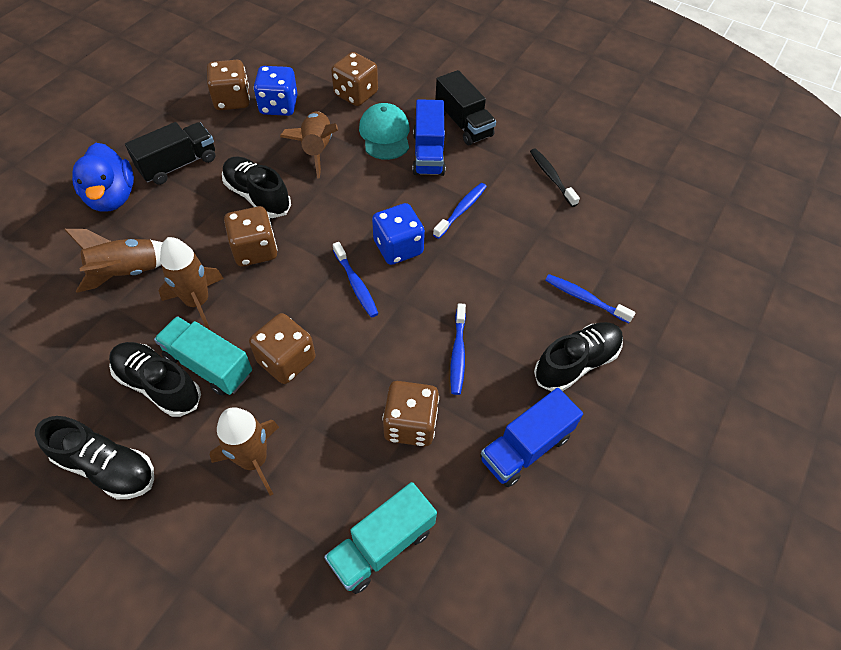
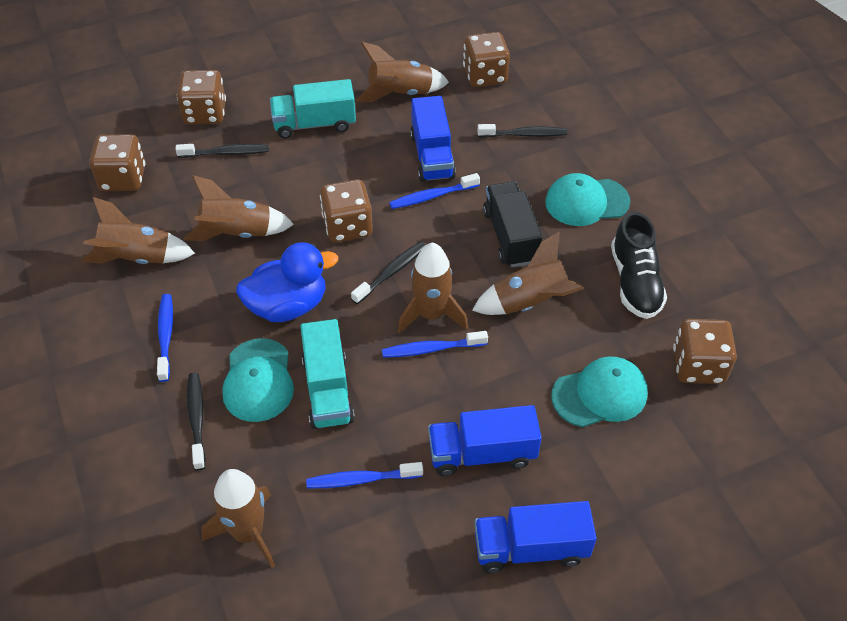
black shoe: 4 -> 1
black toothbrush: 1 -> 4
black truck: 2 -> 1
blue dice: 2 -> 0
blue truck: 2 -> 3
brown rocket: 4 -> 6
turquoise cap: 1 -> 3

